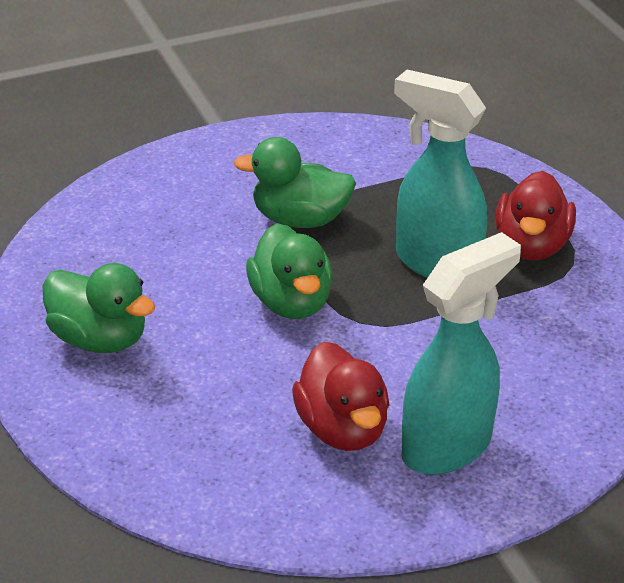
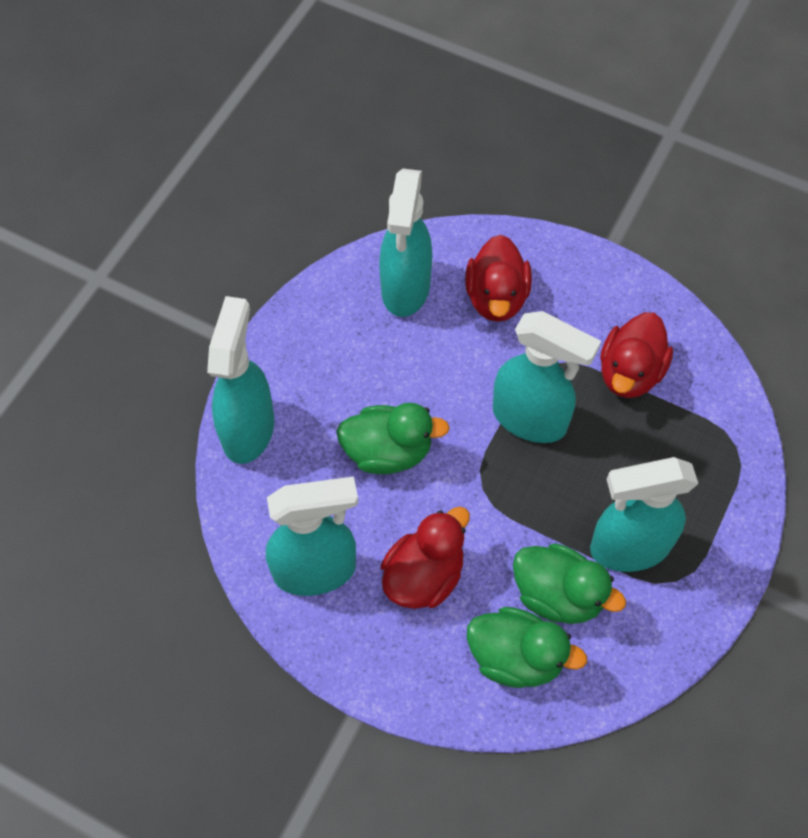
red duck: 2 -> 3
turquoise spray bottle: 2 -> 5

